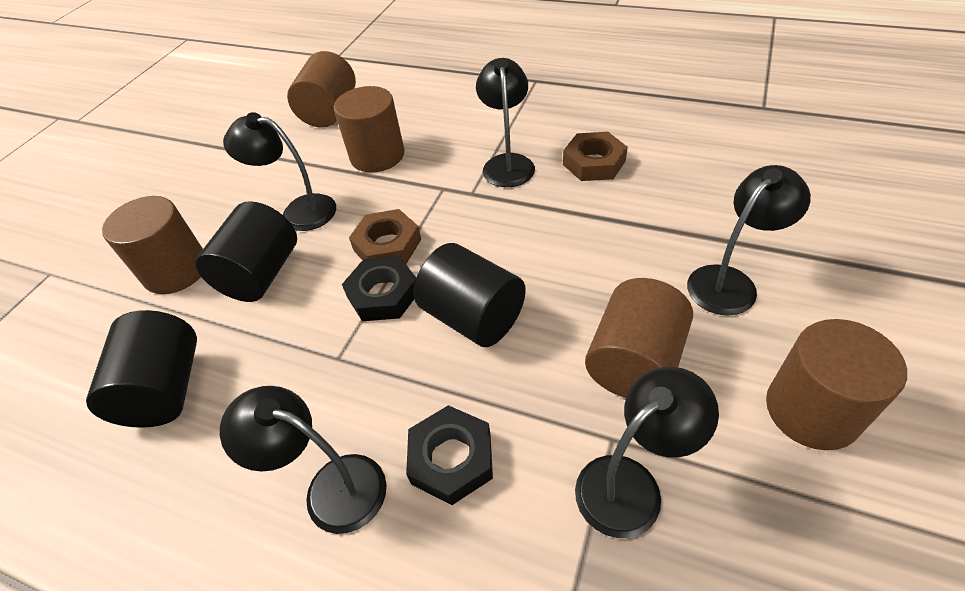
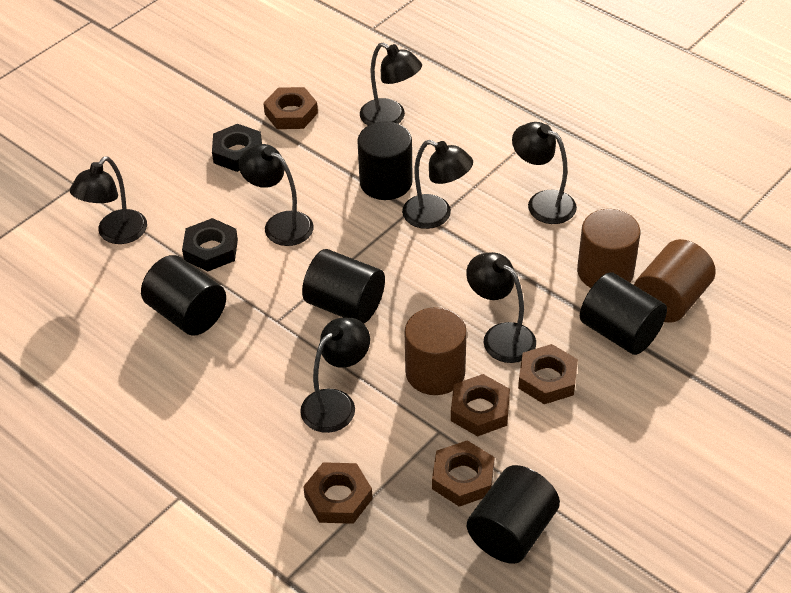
black cylinder: 3 -> 5
black lamp: 5 -> 7
brown cylinder: 5 -> 3
brown nut: 2 -> 5

